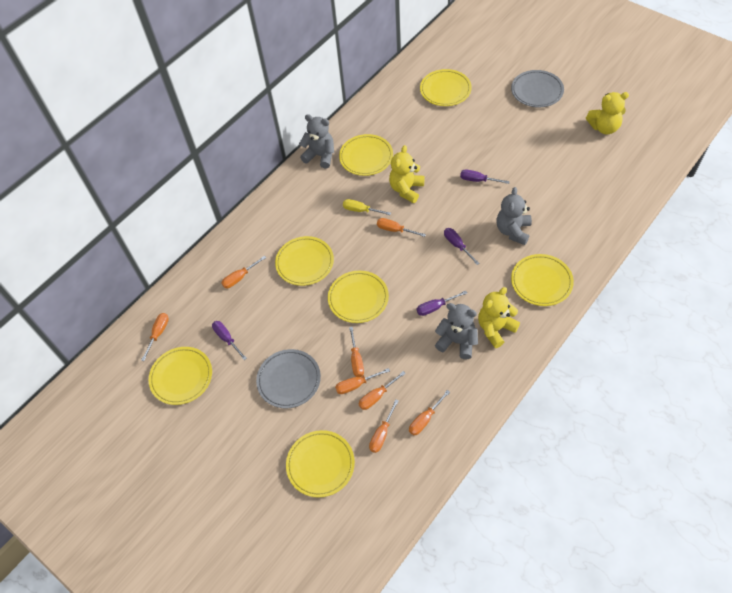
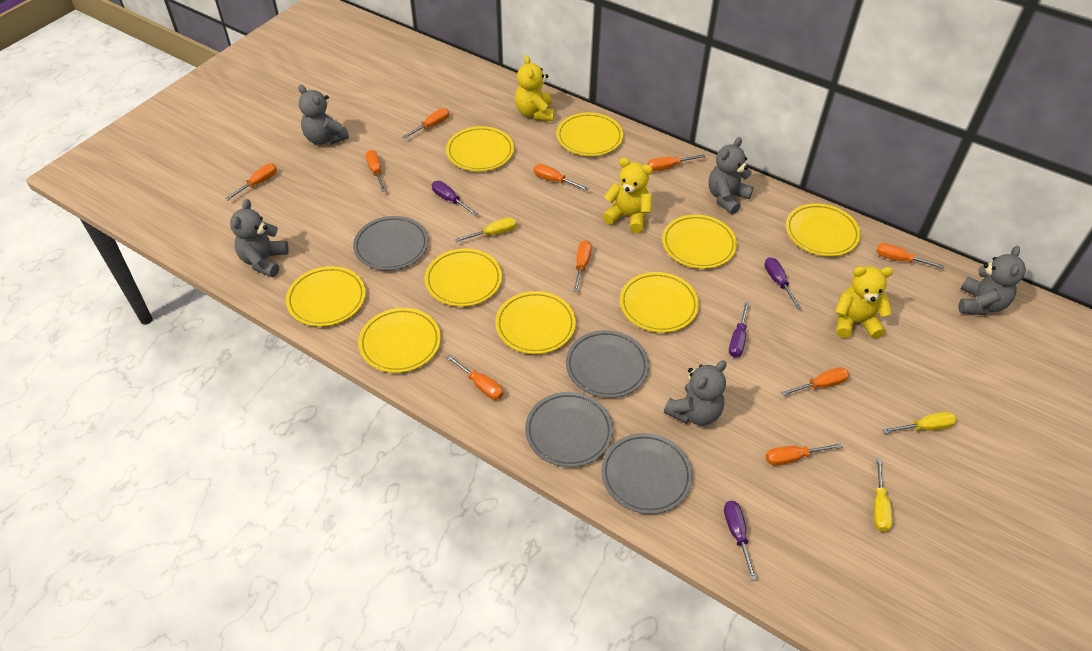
grey plate: 2 -> 4
grey teddy bear: 3 -> 5
orange screwdriver: 8 -> 10
yellow plate: 7 -> 9
yellow screwdriver: 1 -> 3

